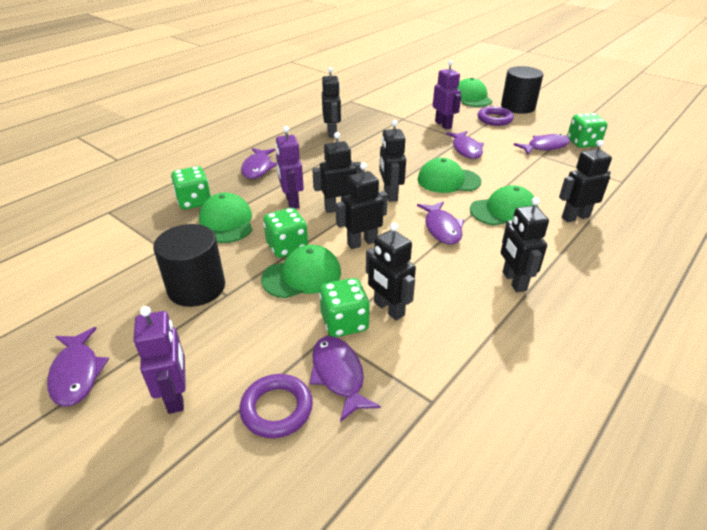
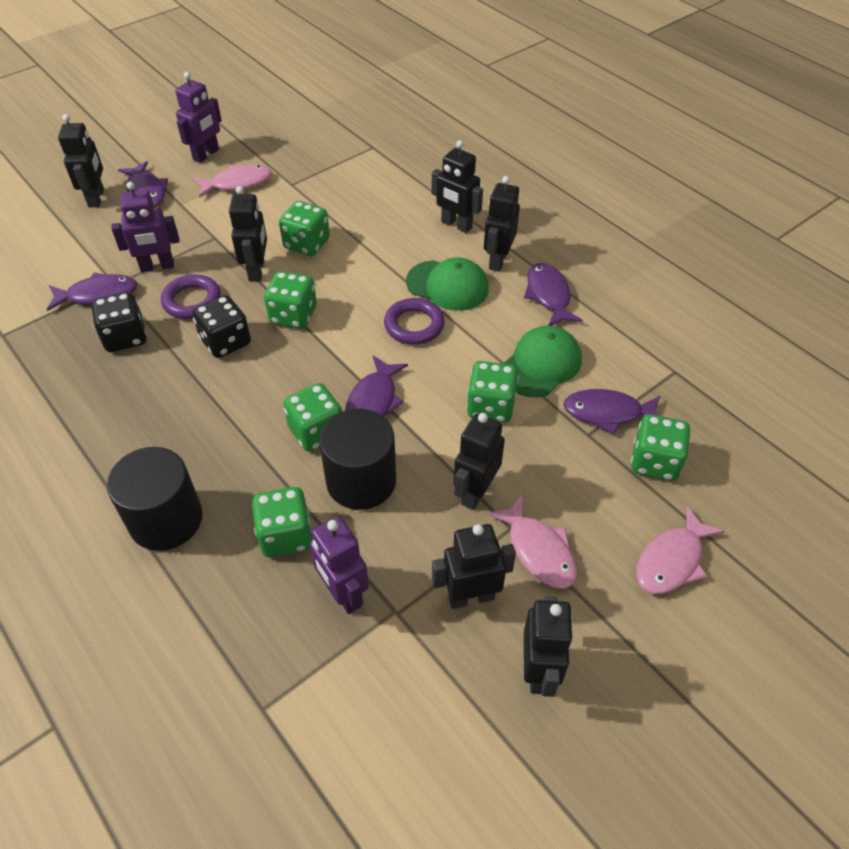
black dice: 0 -> 2
green cap: 5 -> 2
green dice: 4 -> 6
pink fish: 0 -> 3
purple fish: 6 -> 5

